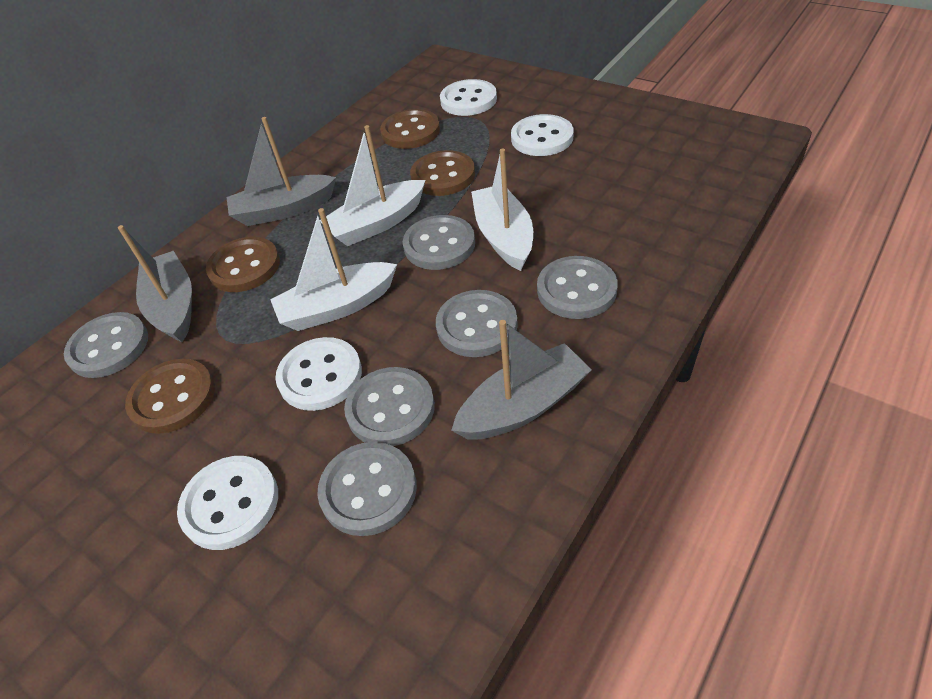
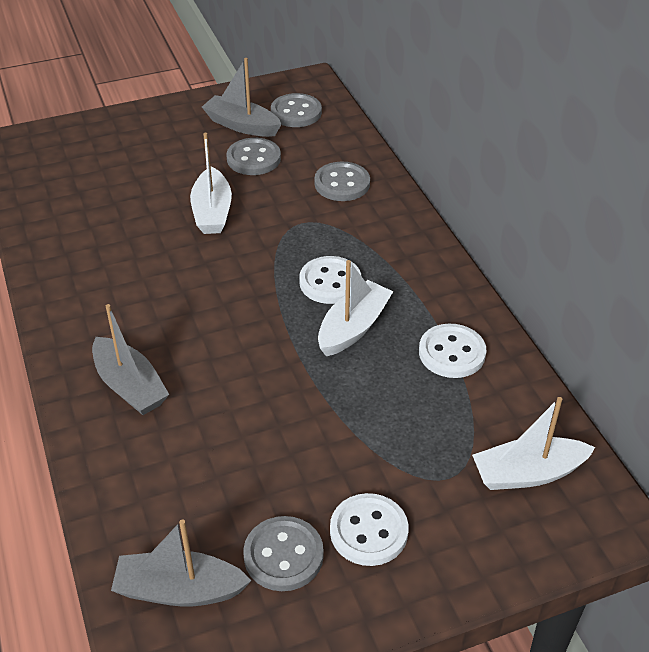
brown button: 4 -> 0
grey button: 6 -> 4
white button: 4 -> 3

